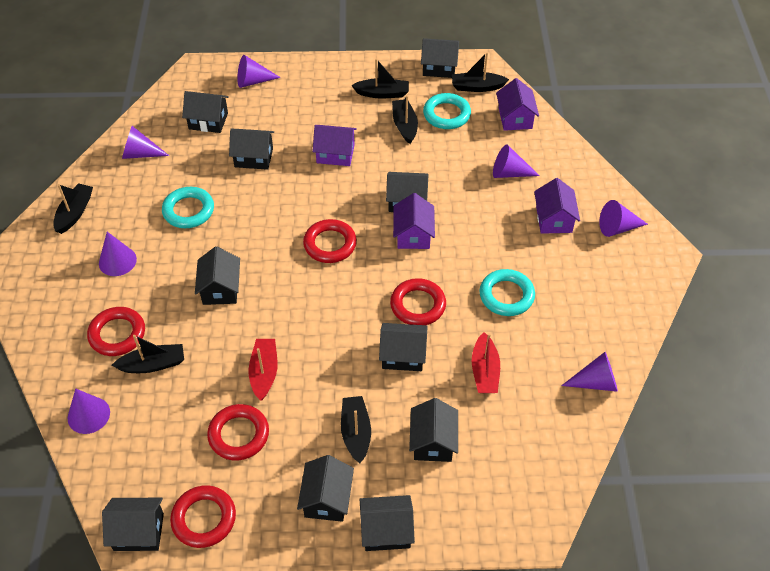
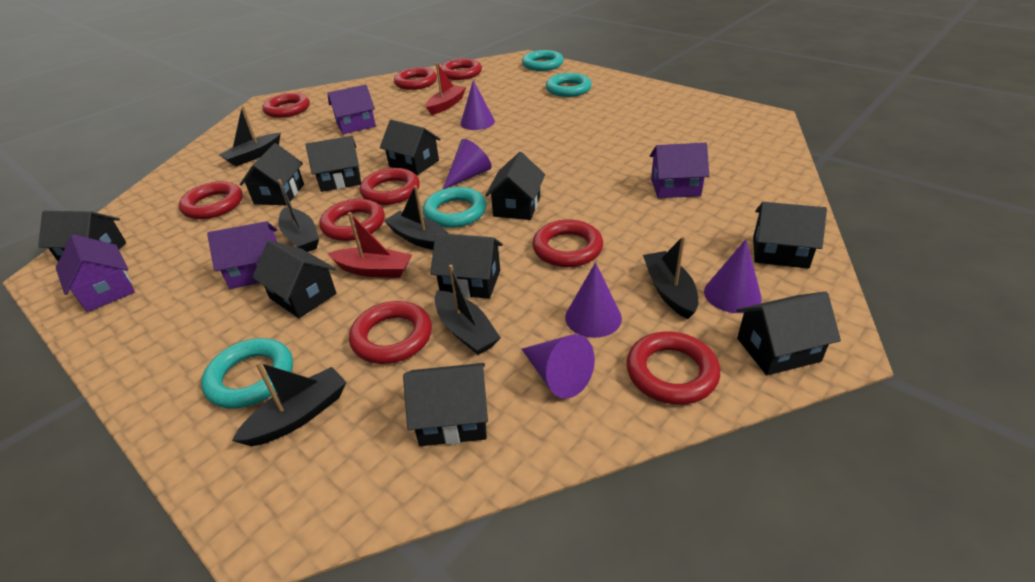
purple cone: 7 -> 5
red ring: 5 -> 9
turquoise ring: 3 -> 4

